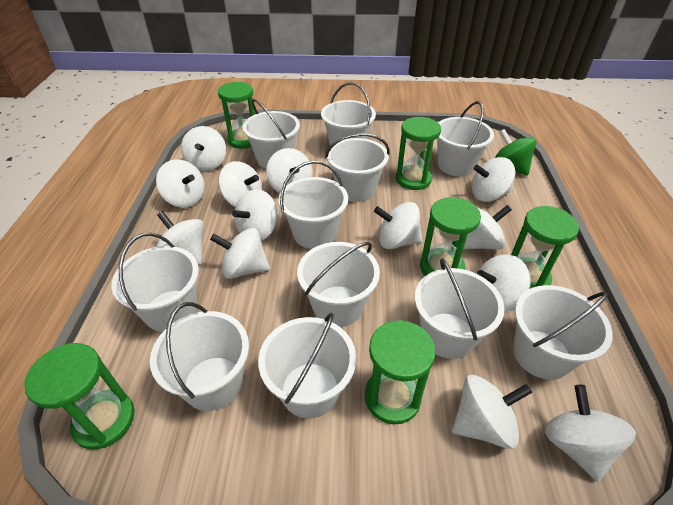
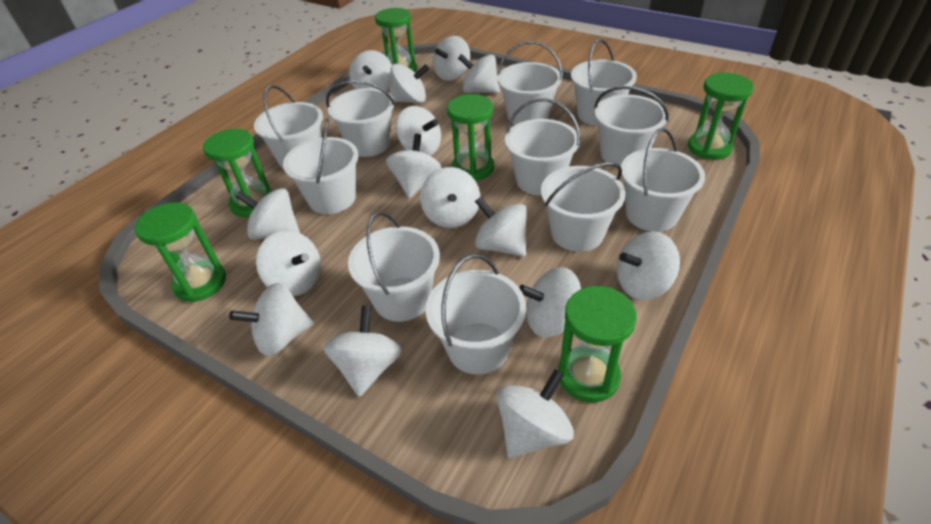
green spinning top: 1 -> 0
white spinning top: 13 -> 15

